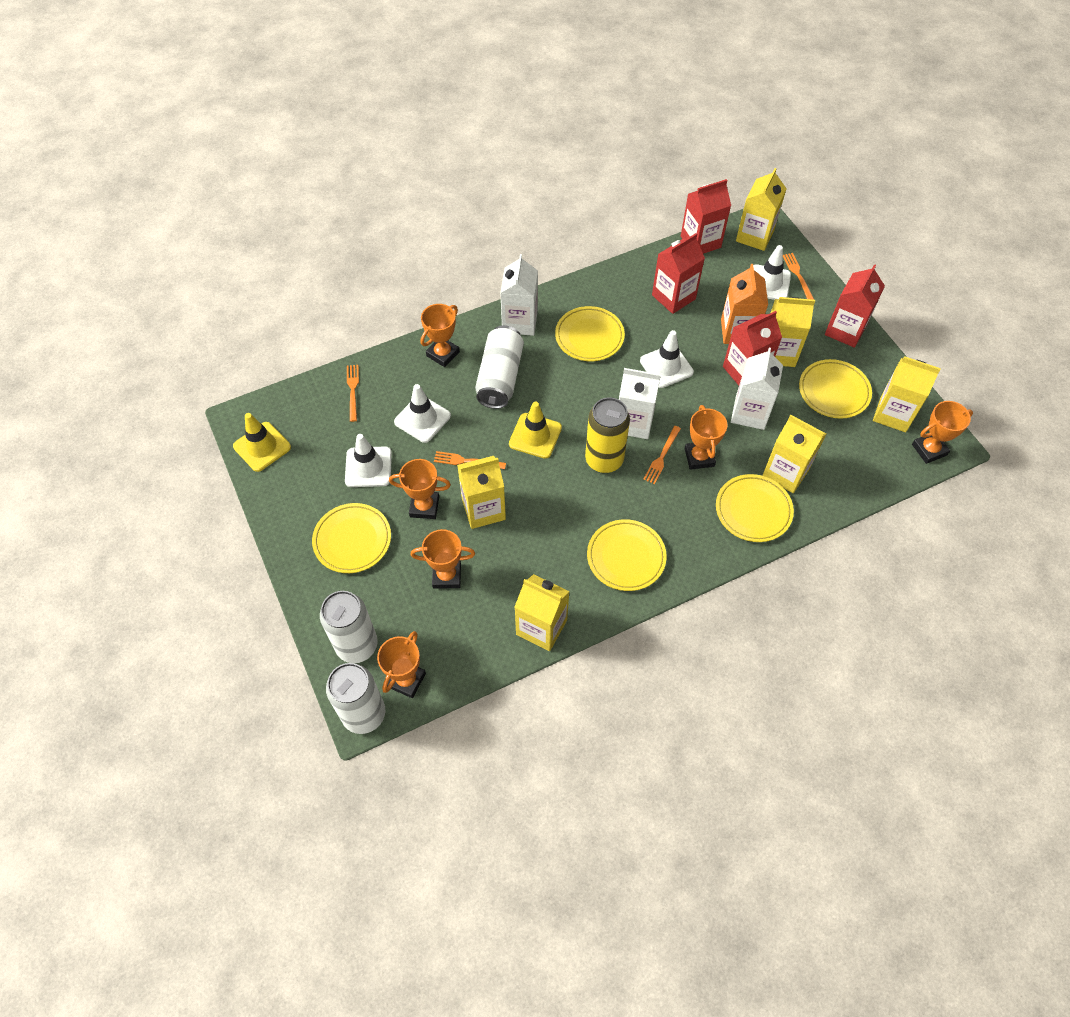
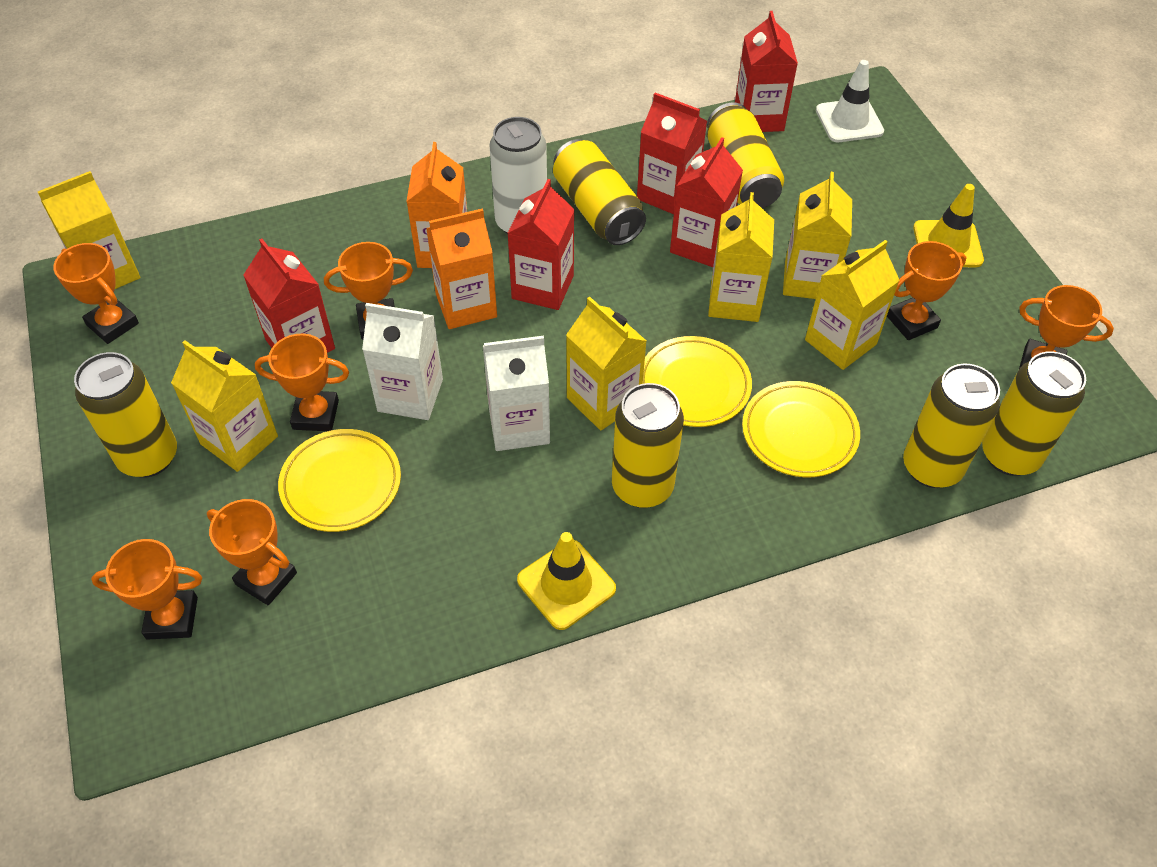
orange carton: 1 -> 2
orange fork: 4 -> 0
orange trophy: 6 -> 7
red carton: 4 -> 5
white can: 3 -> 1
white carton: 3 -> 2
white traffic cone: 4 -> 1
yellow can: 1 -> 6
yellow plate: 5 -> 3

